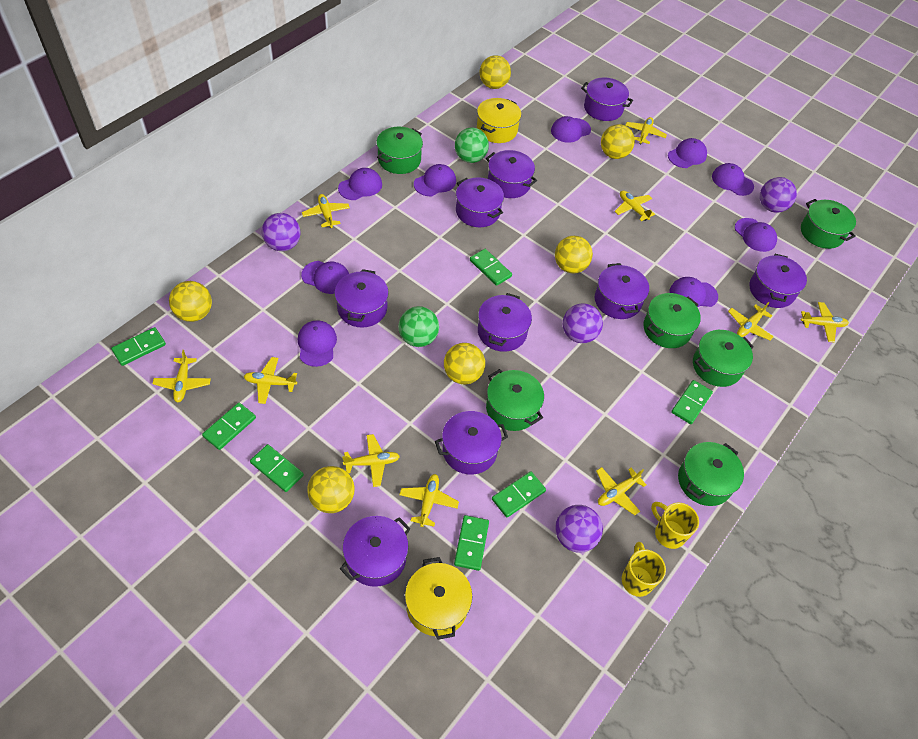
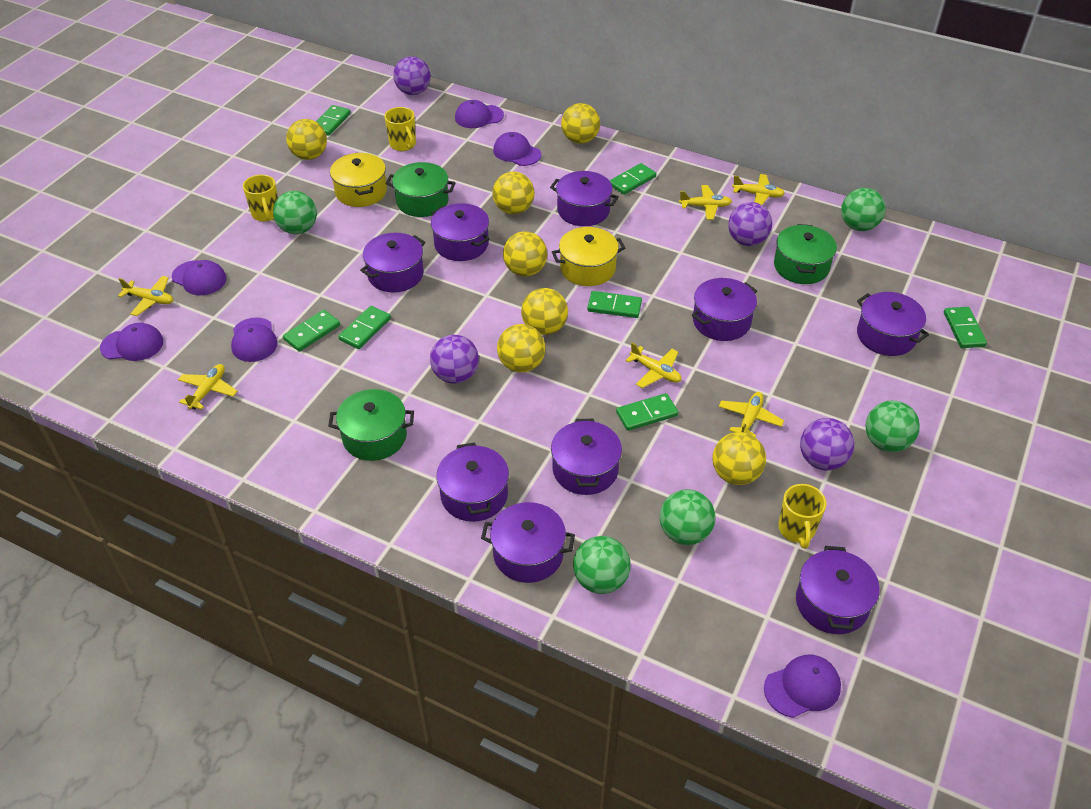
green ball: 2 -> 5
green pot: 6 -> 3
purple cap: 9 -> 6
yellow ball: 6 -> 7
yellow mug: 2 -> 3
yellow plane: 10 -> 6

